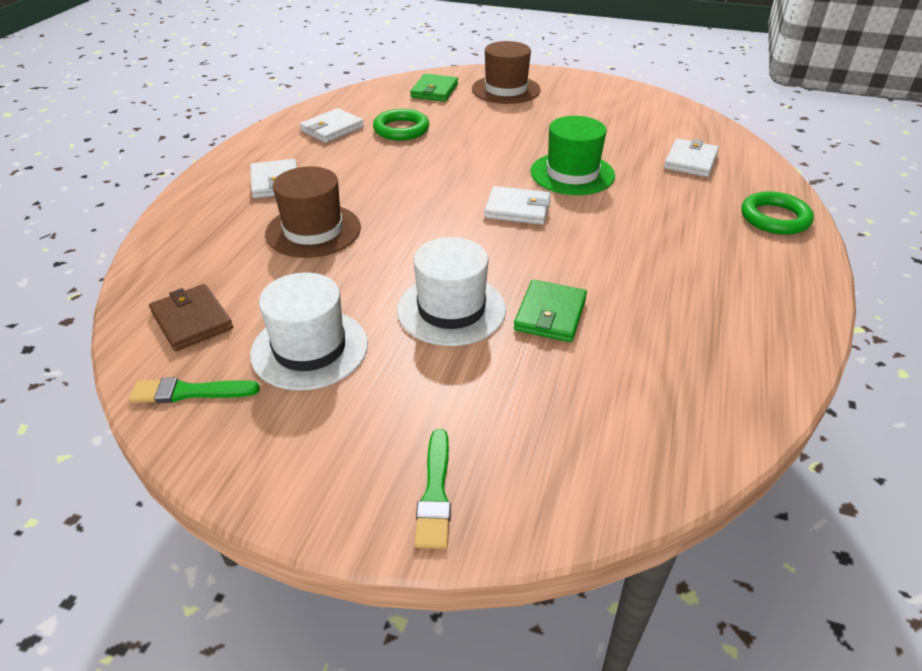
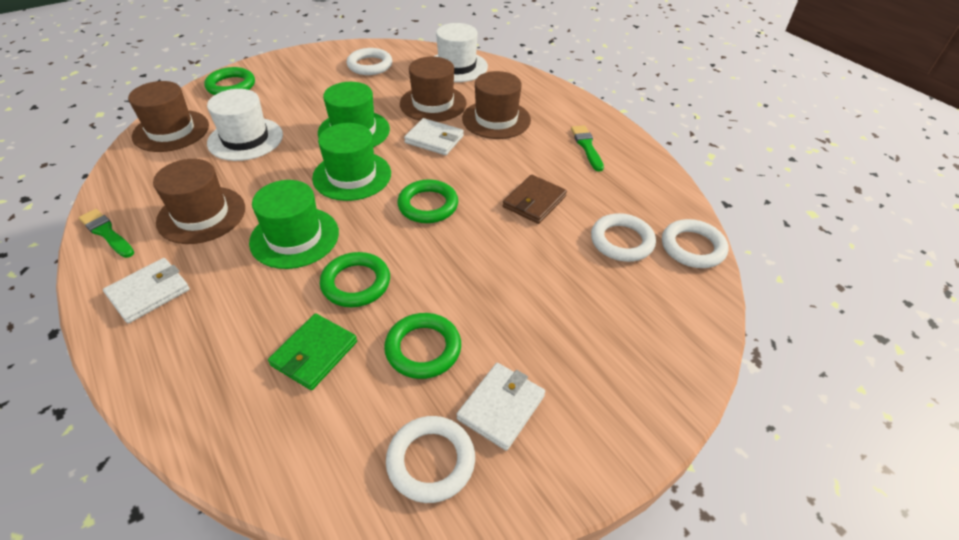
brown hat: 2 -> 4
green hat: 1 -> 3
green ring: 2 -> 4
green wallet: 2 -> 1
white ring: 0 -> 4
white wallet: 4 -> 3

